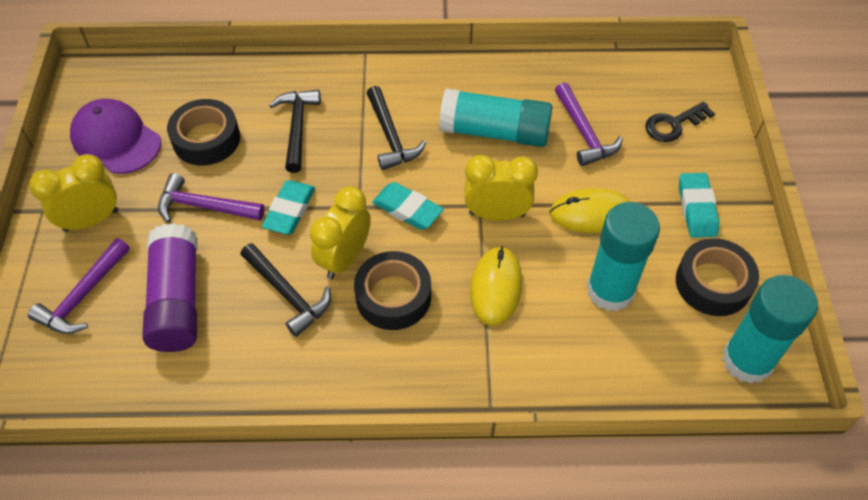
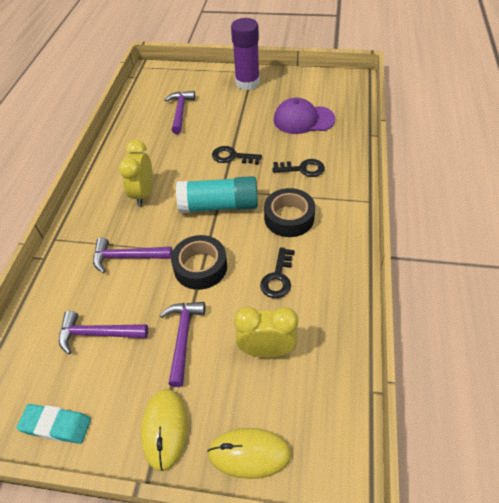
black hammer: 3 -> 0
black key: 1 -> 3
black tape: 3 -> 2
purple hammer: 3 -> 4
turquoise eraser: 3 -> 1
turquoise glue stick: 3 -> 1
yellow clock: 3 -> 2

